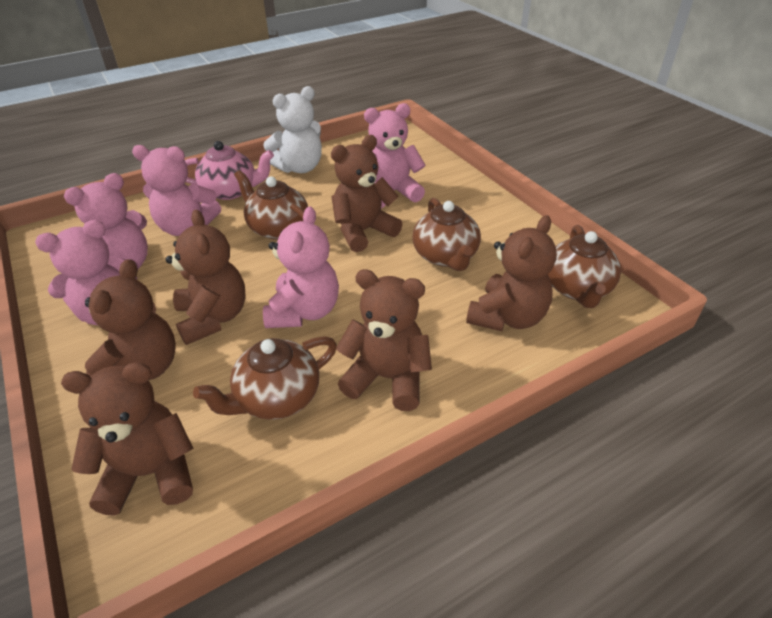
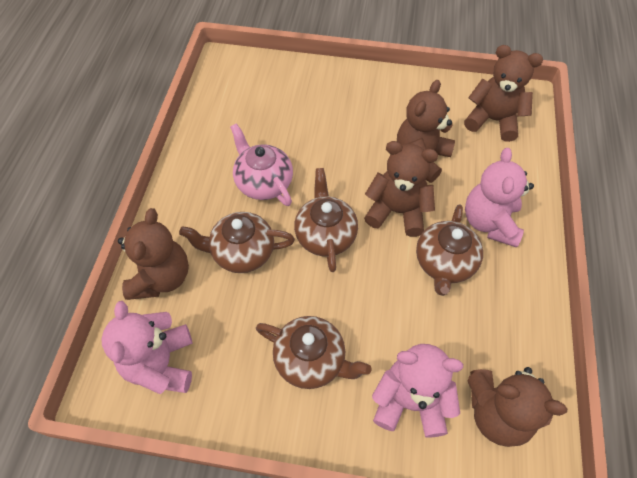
brown teddy bear: 6 -> 5
pink teddy bear: 5 -> 3
white teddy bear: 1 -> 0

